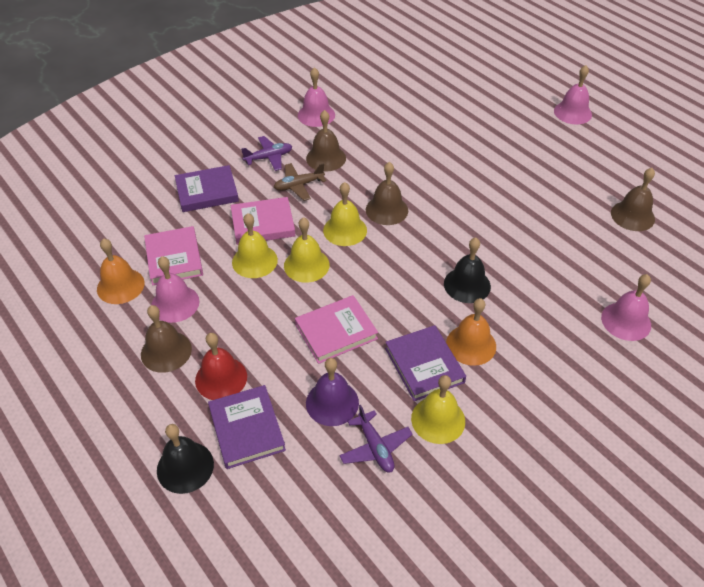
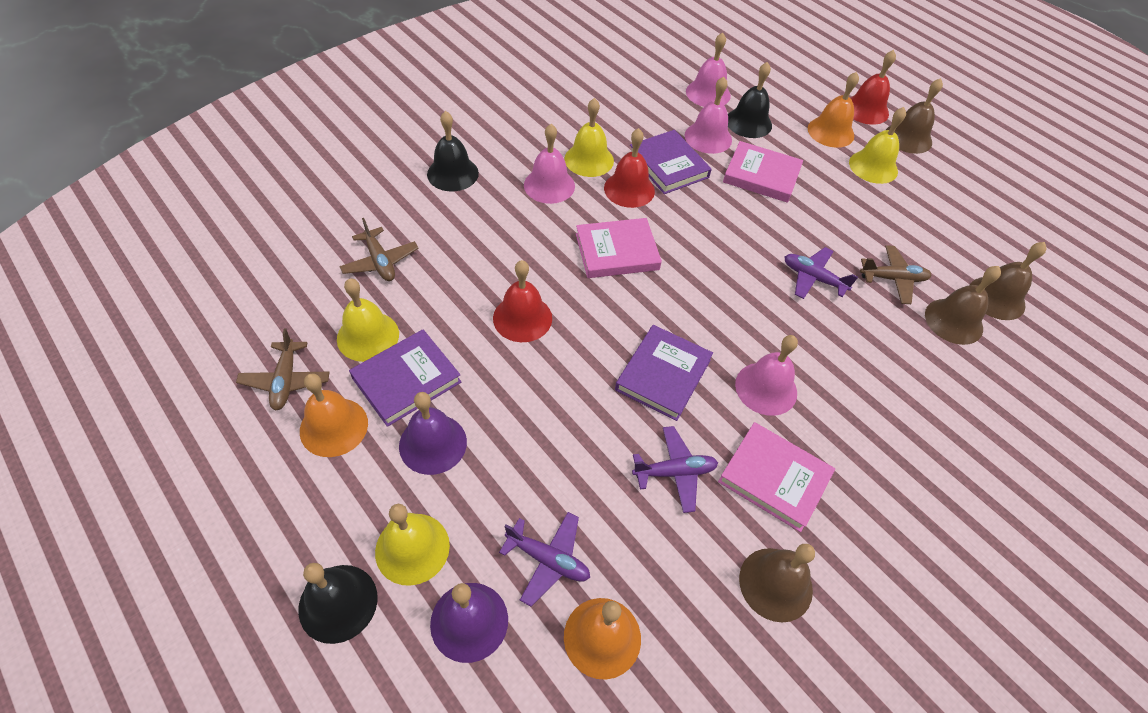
black bell: 2 -> 3
brown plane: 1 -> 3
orange bell: 2 -> 3
purple bell: 1 -> 2
purple plane: 2 -> 3
red bell: 1 -> 3

